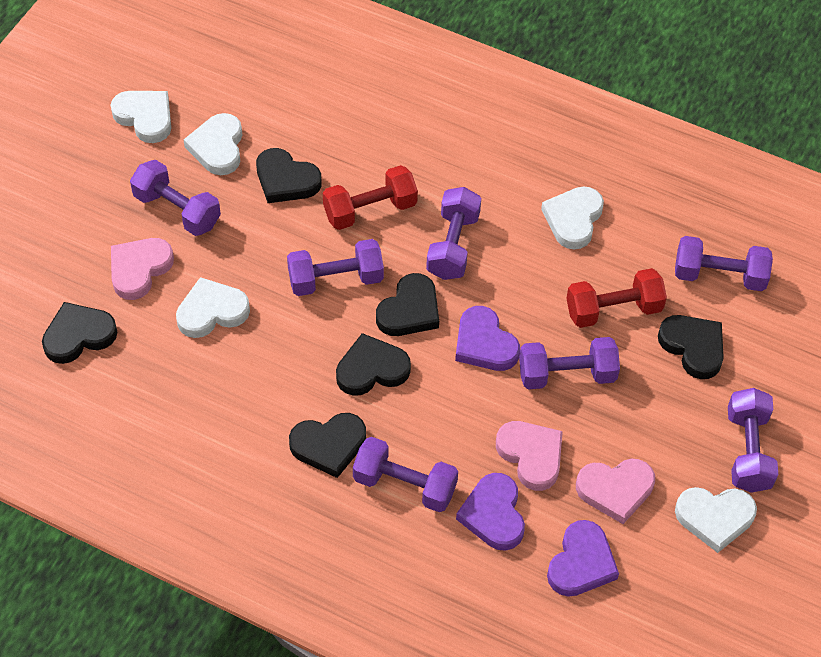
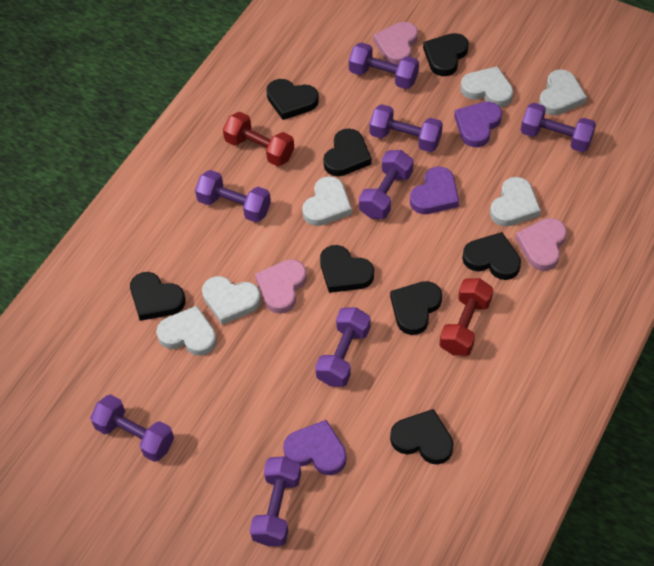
black heart: 6 -> 8
purple dumbbell: 7 -> 8
white heart: 5 -> 6

